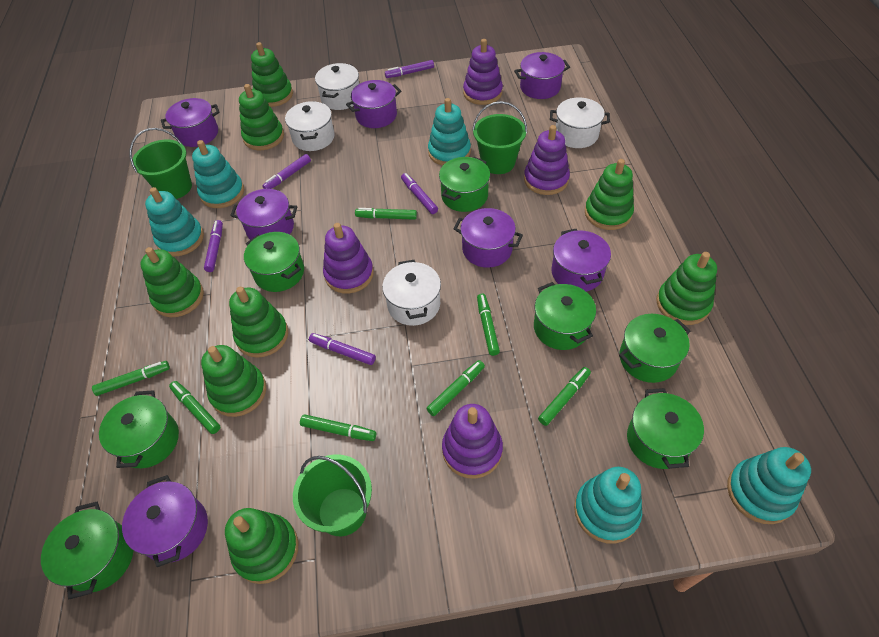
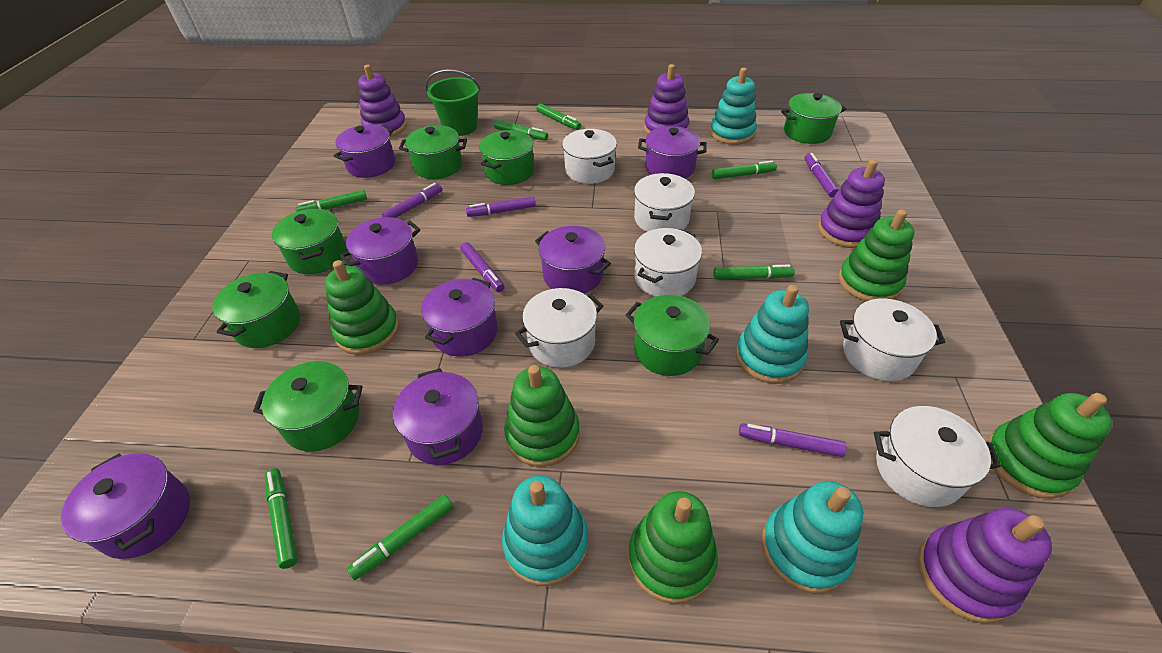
green bucket: 3 -> 1
green stacking toy: 8 -> 5
turquoise stacking toy: 5 -> 4
white pot: 4 -> 6

